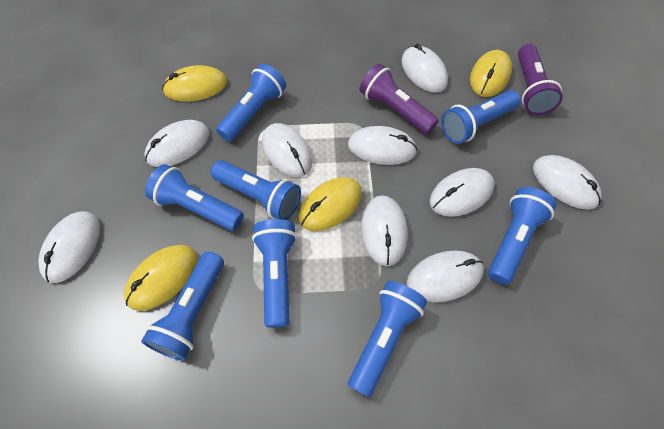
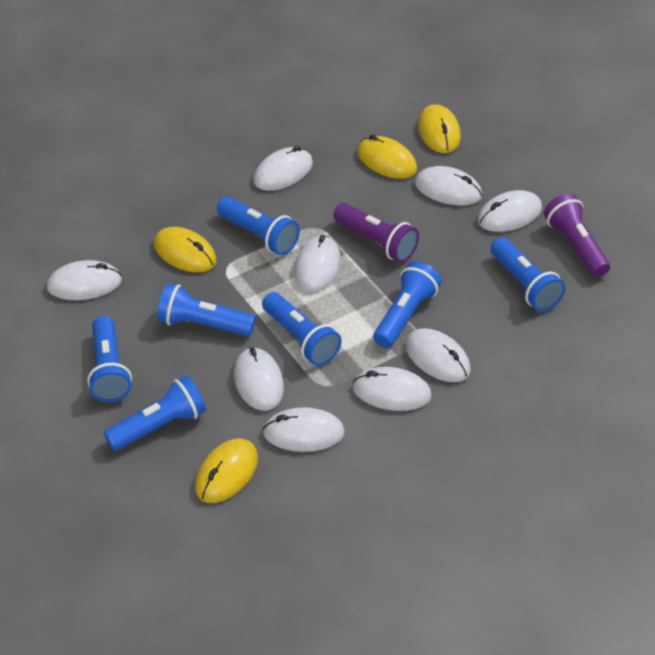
blue flashlight: 8 -> 7

